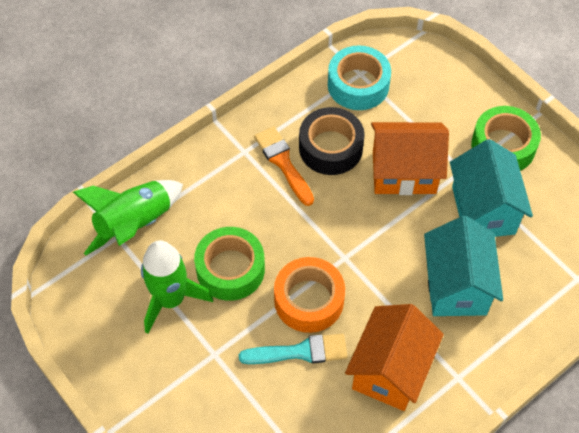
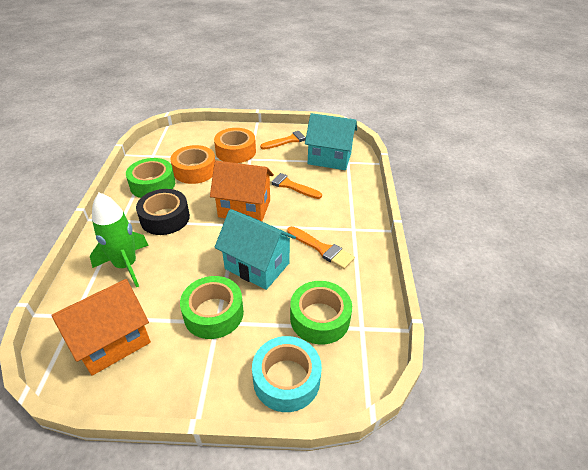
green rocket: 2 -> 1
green tape: 2 -> 3
orange brush: 1 -> 3
orange tape: 1 -> 2
turquoise brush: 1 -> 0

